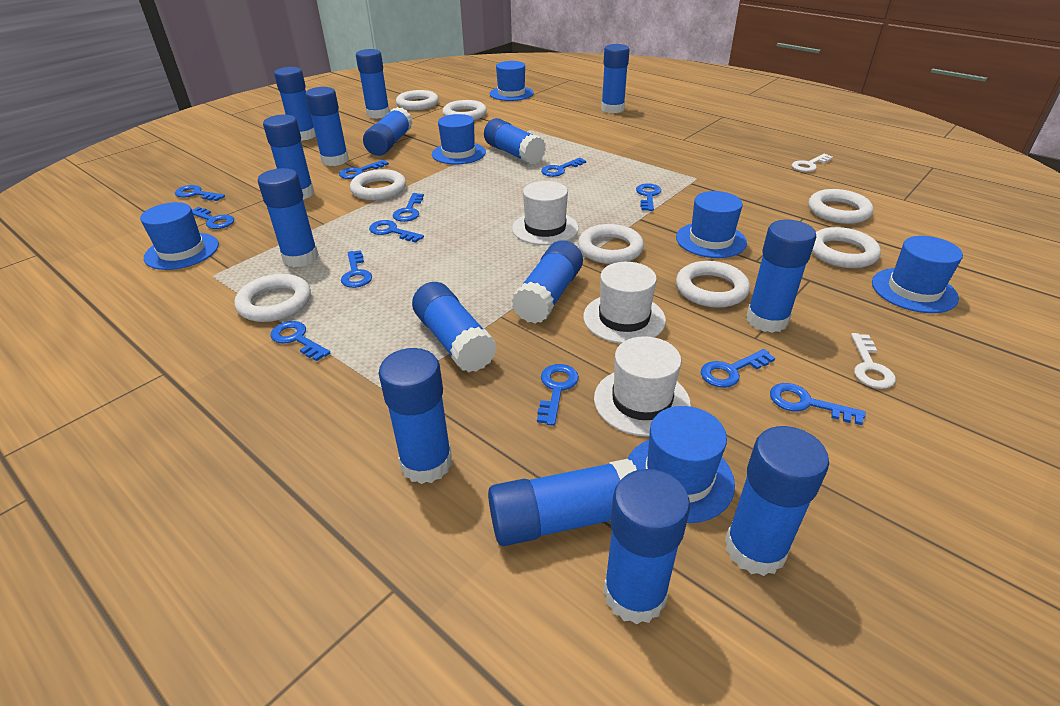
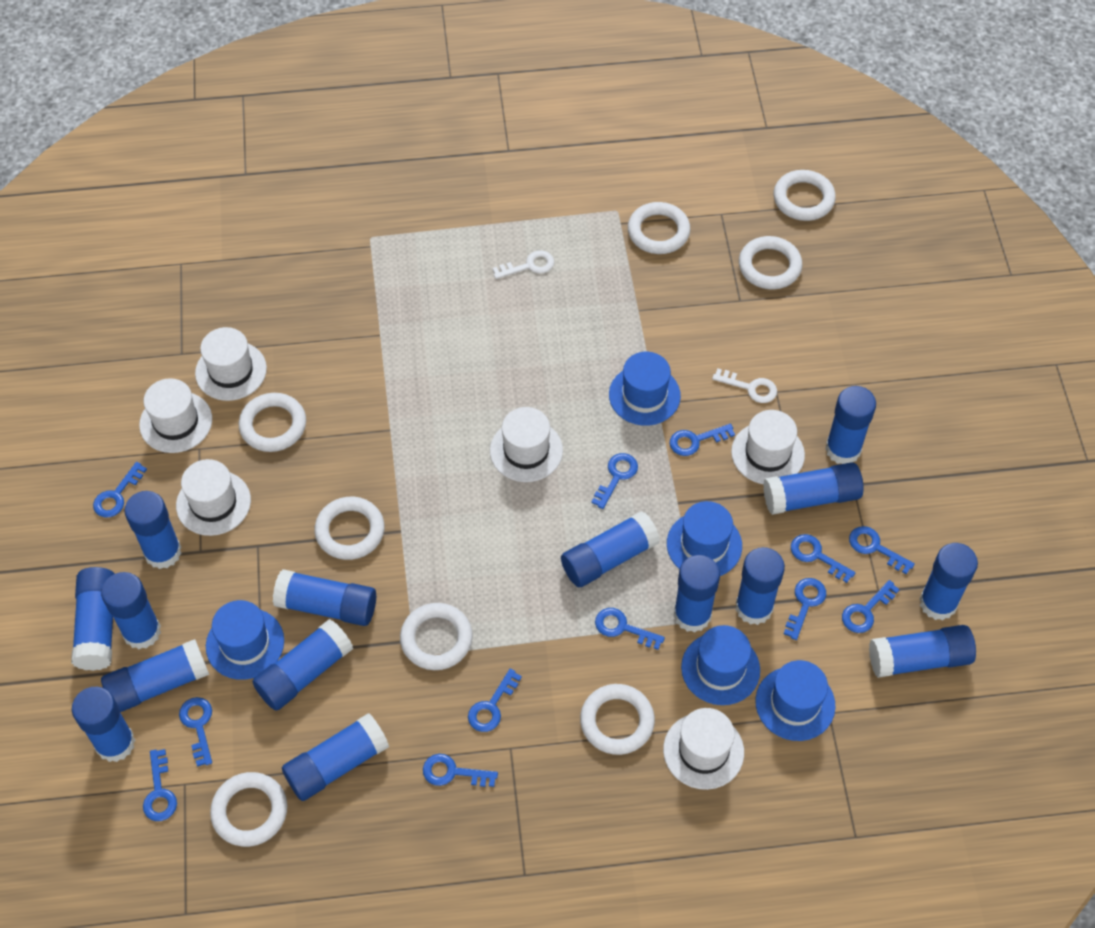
blue hat: 6 -> 5
white hat: 3 -> 6

